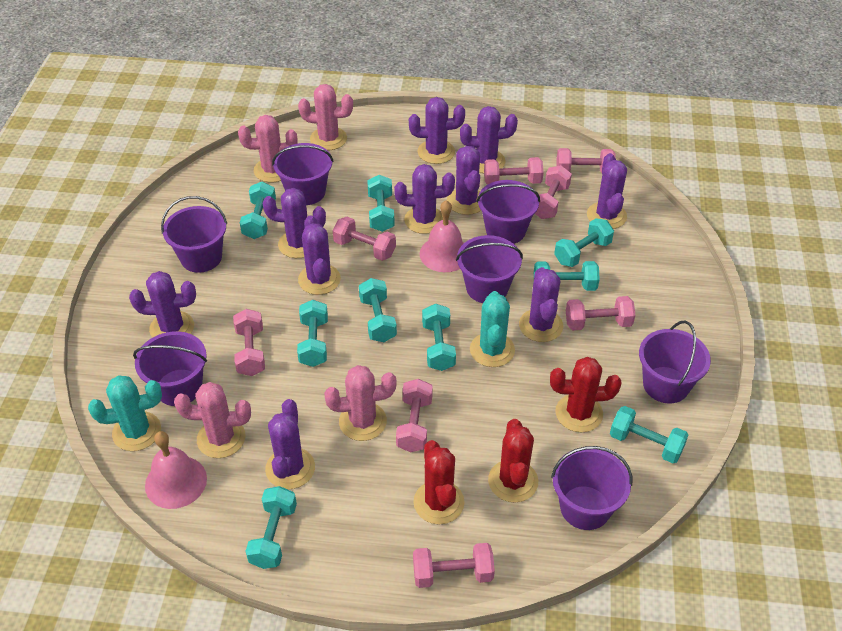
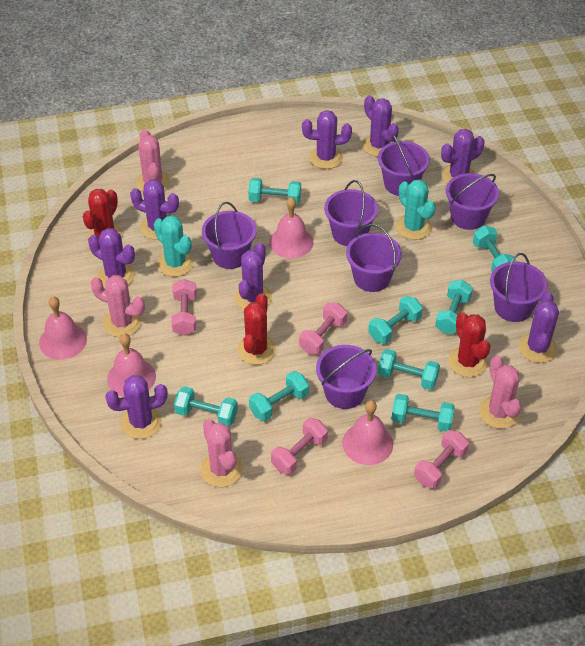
pink bell: 2 -> 4
pink dumbbell: 8 -> 4
purple cactus: 10 -> 8
turquoise dumbbell: 9 -> 8

